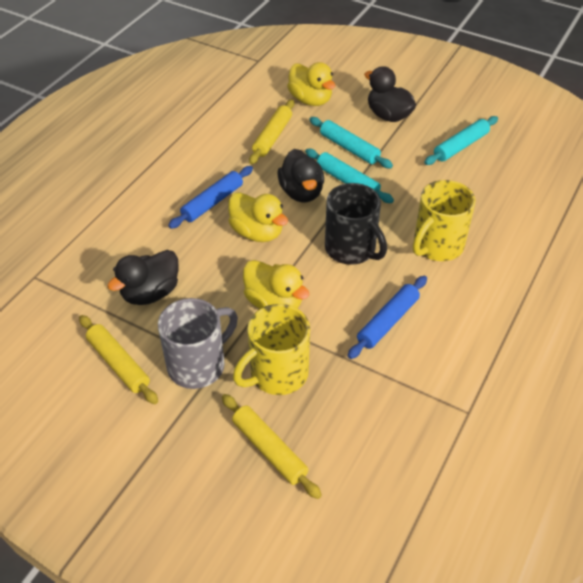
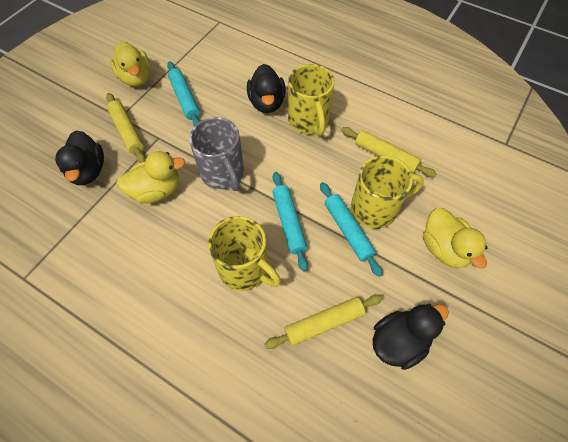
black mug: 1 -> 0
blue rolling pin: 2 -> 0
yellow mug: 2 -> 3

